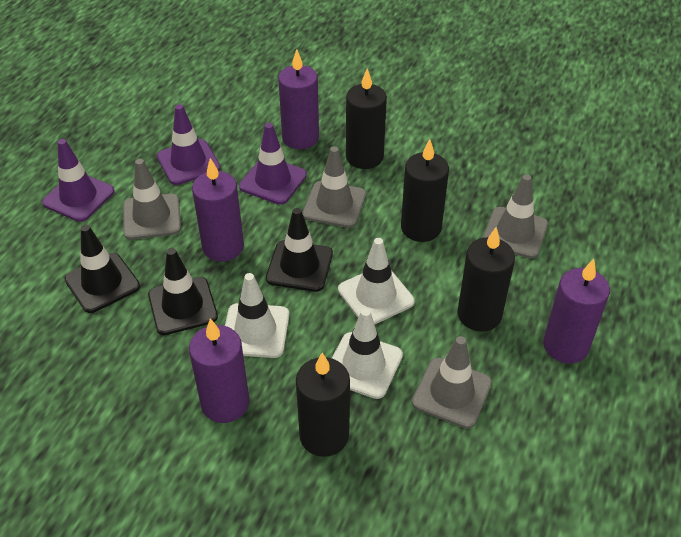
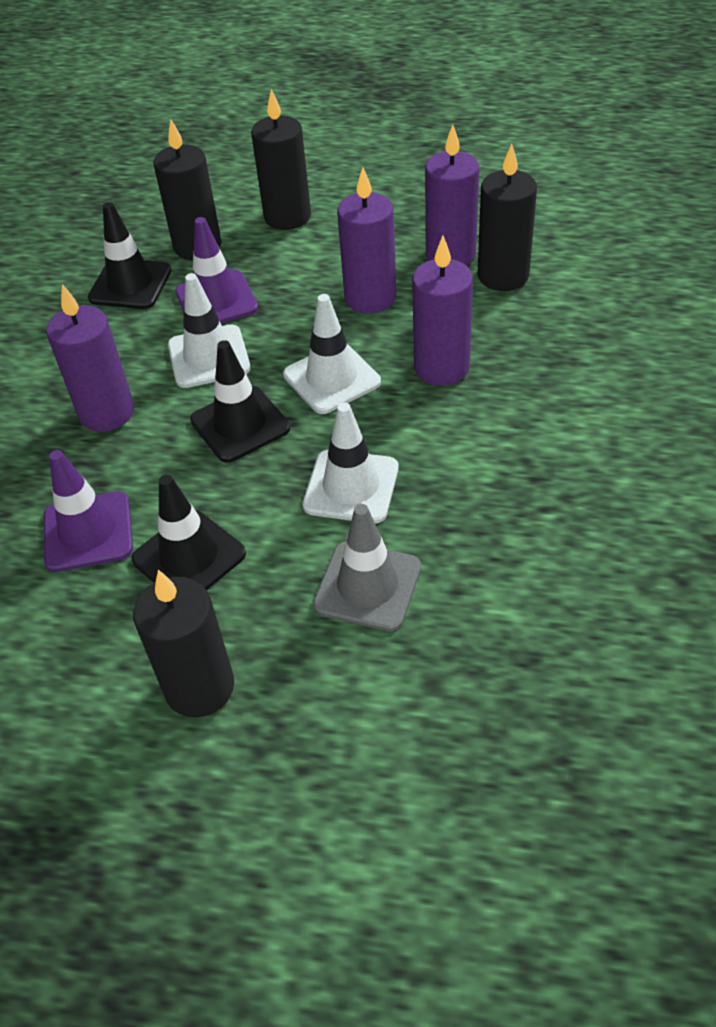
grey traffic cone: 4 -> 1
purple traffic cone: 3 -> 2

